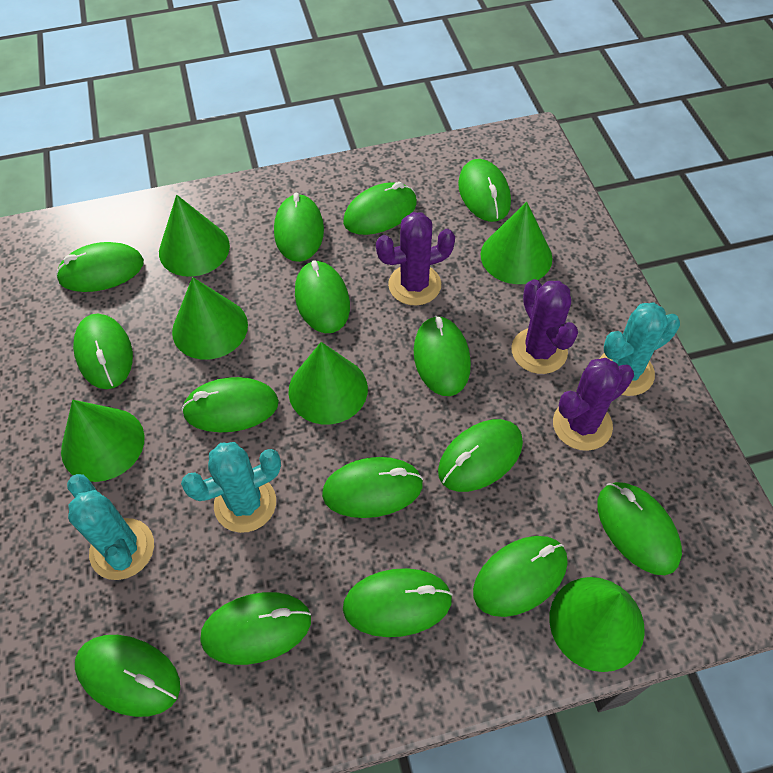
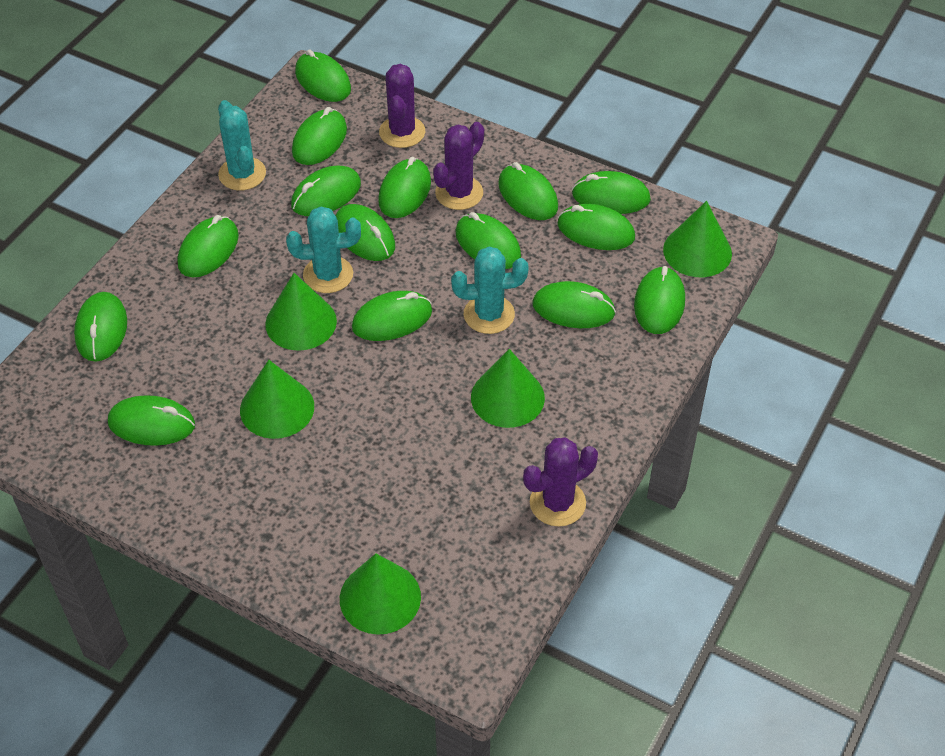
green cone: 6 -> 5

